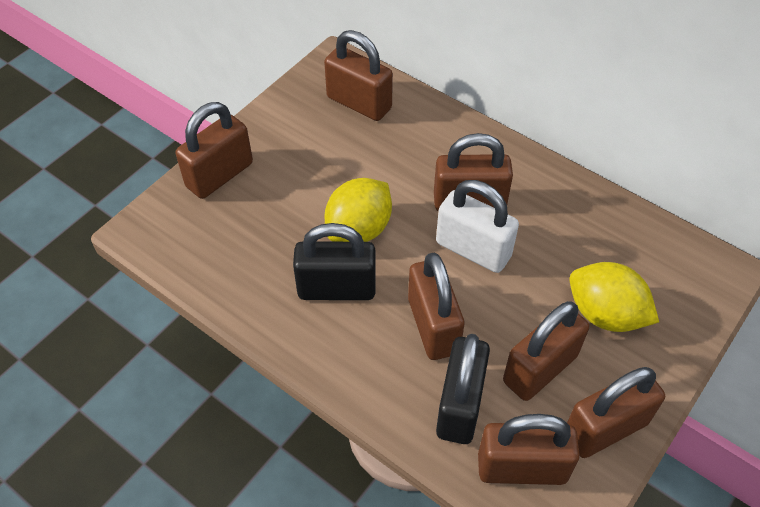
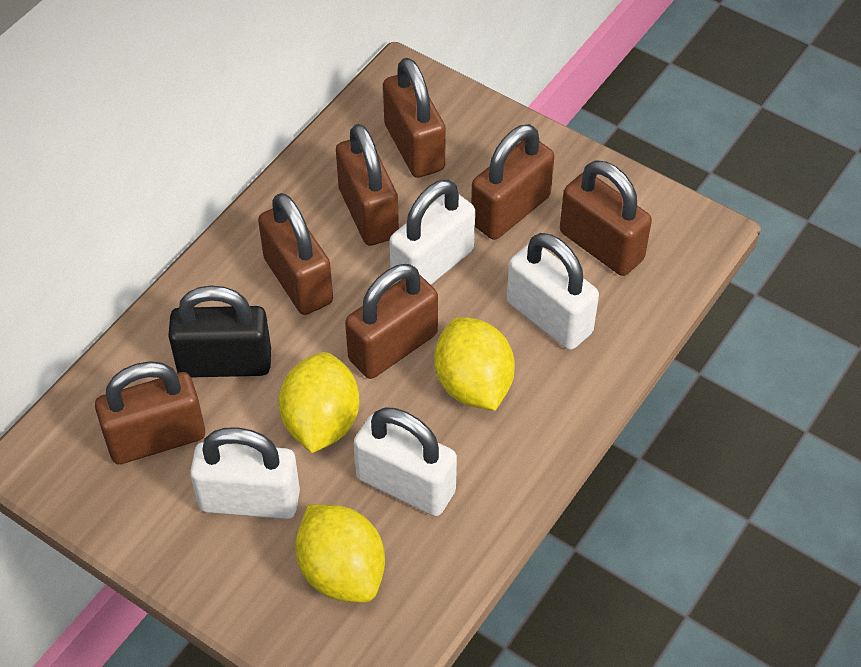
black padlock: 2 -> 1
white padlock: 1 -> 4
yellow lemon: 2 -> 3

